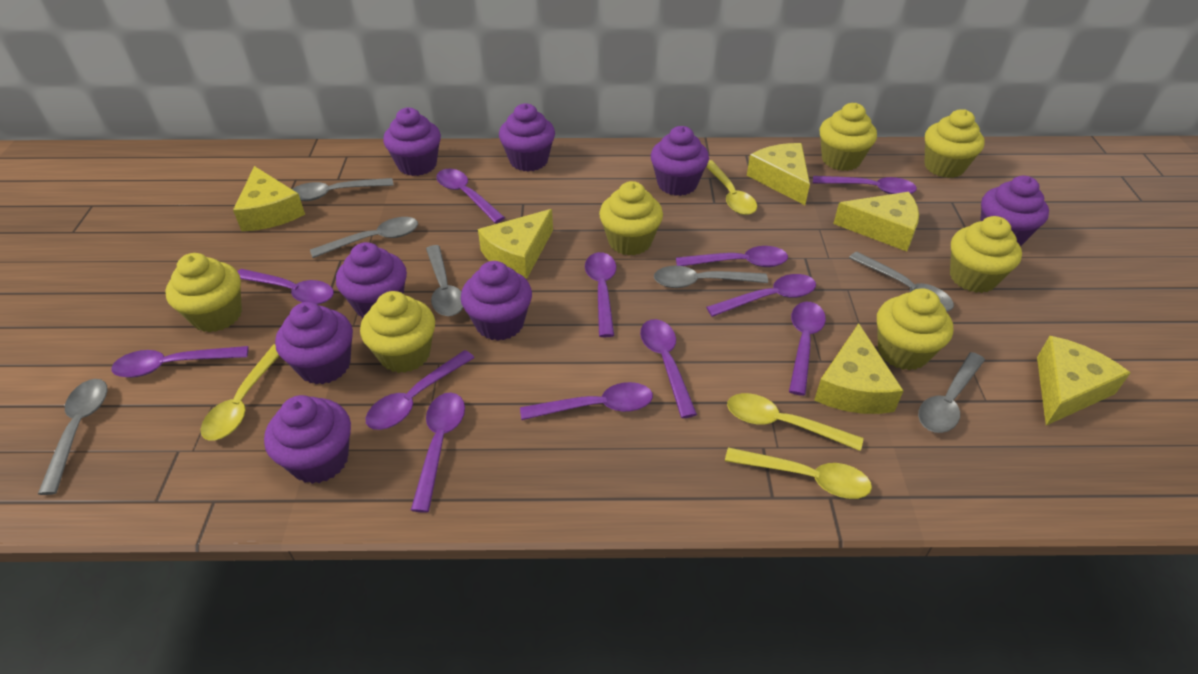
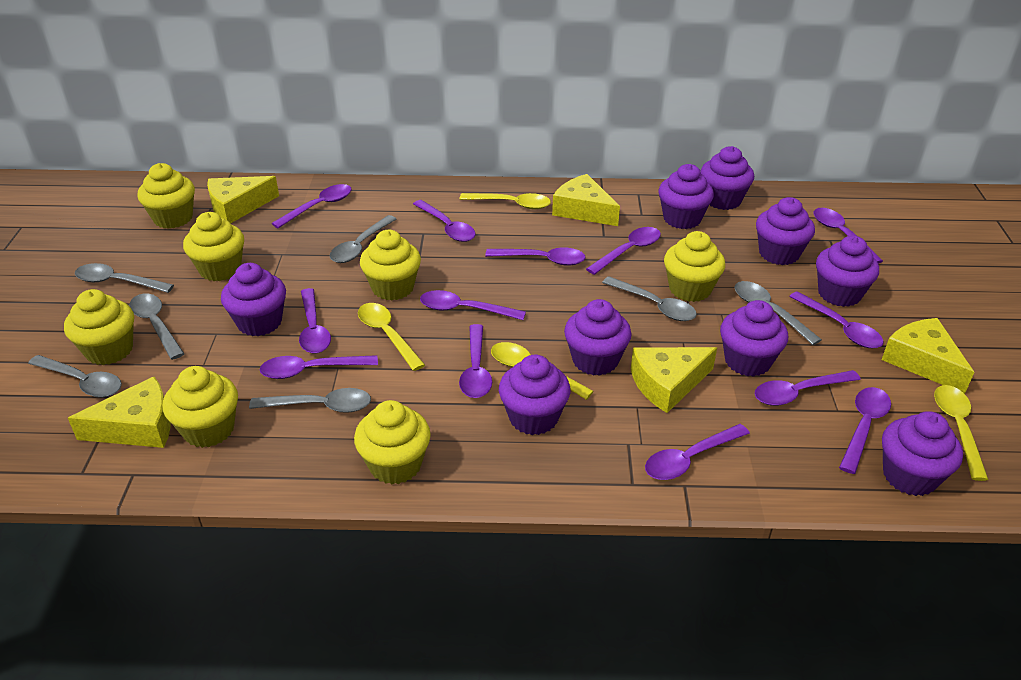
purple cupcake: 8 -> 9
purple spoon: 12 -> 13
yellow cheese: 6 -> 5

